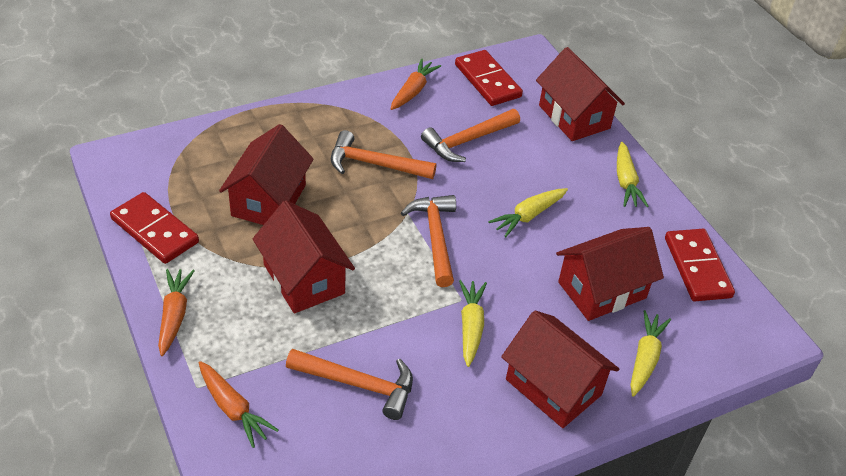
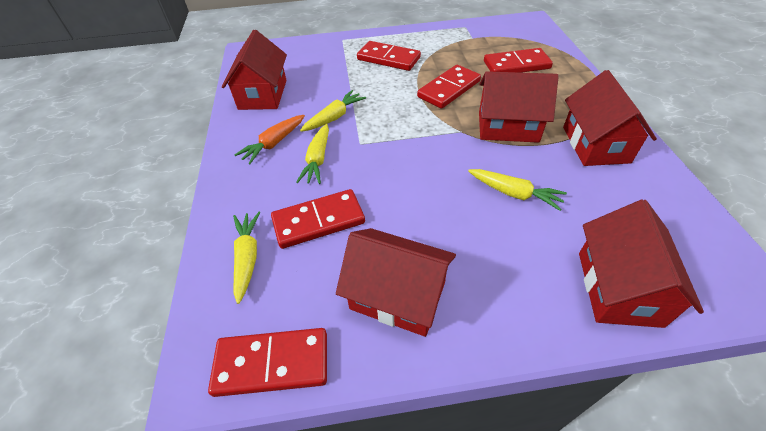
orange carrot: 3 -> 1
orange hammer: 4 -> 0
red domino: 3 -> 5

